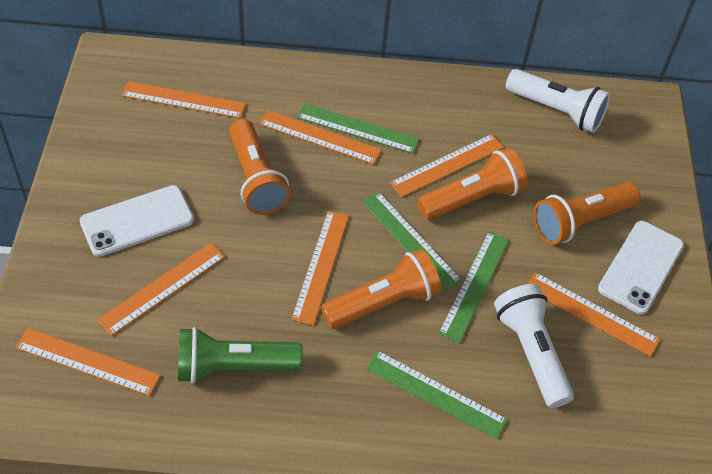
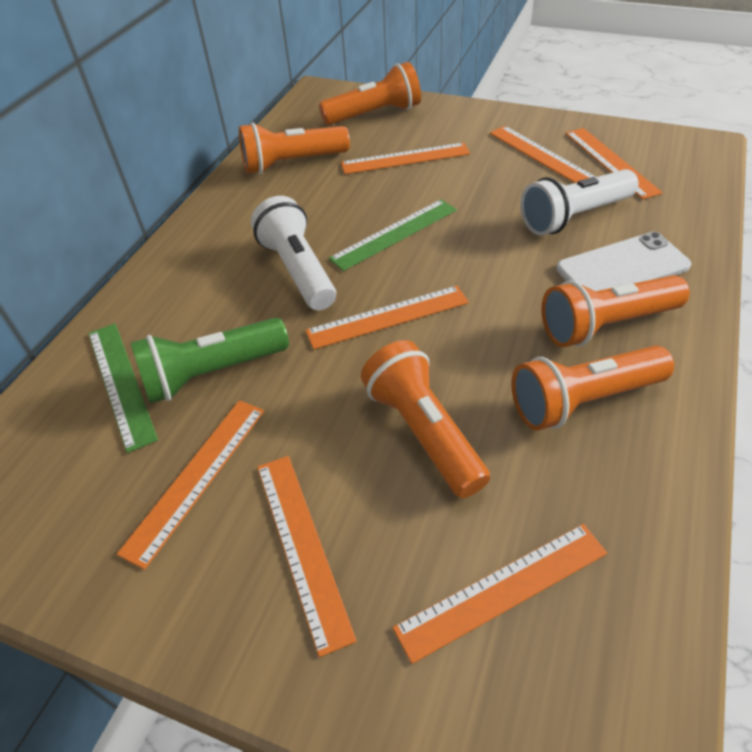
green ruler: 4 -> 2
orange flashlight: 4 -> 5
white phone: 2 -> 1

